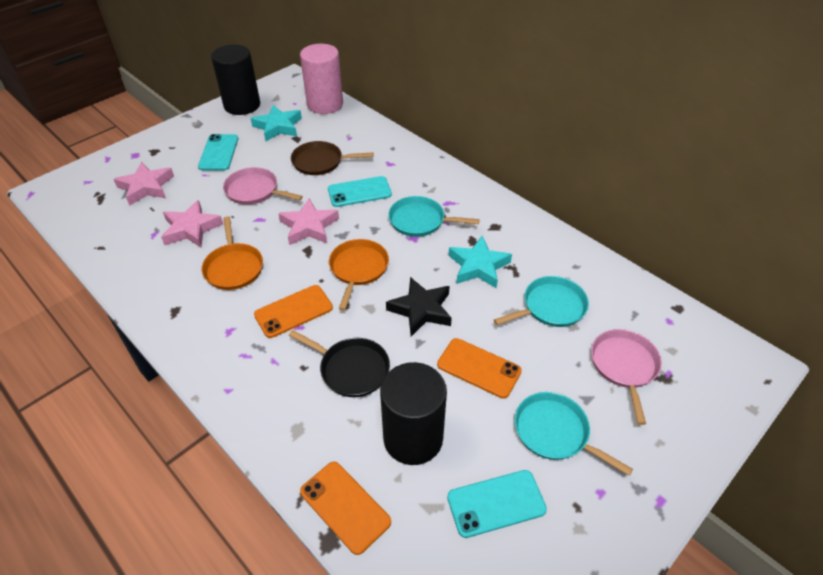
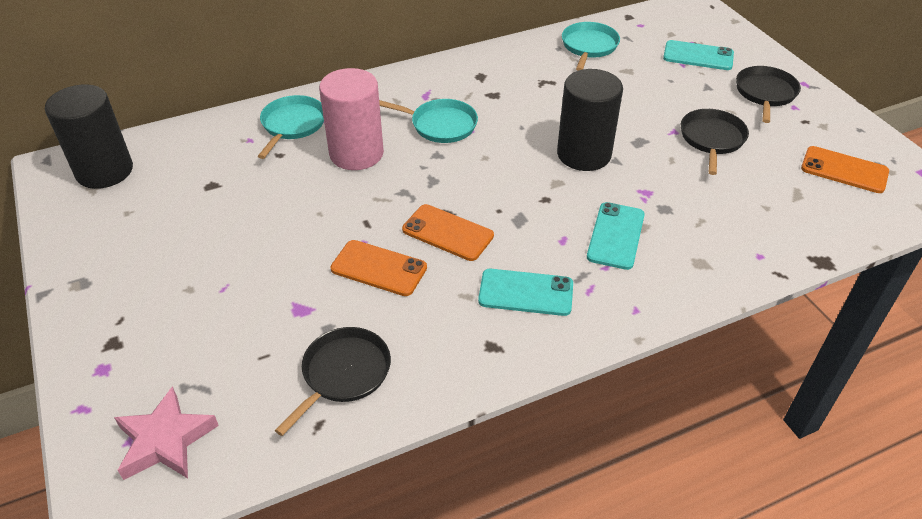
black pan: 1 -> 3
black star: 1 -> 0
brown pan: 1 -> 0
orange pan: 2 -> 0
pink pan: 2 -> 0
pink star: 3 -> 1
turquoise star: 2 -> 0

